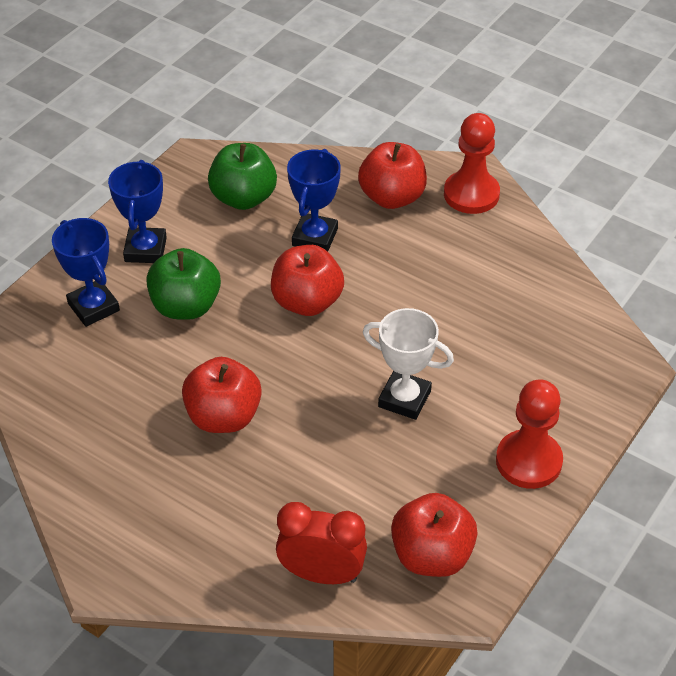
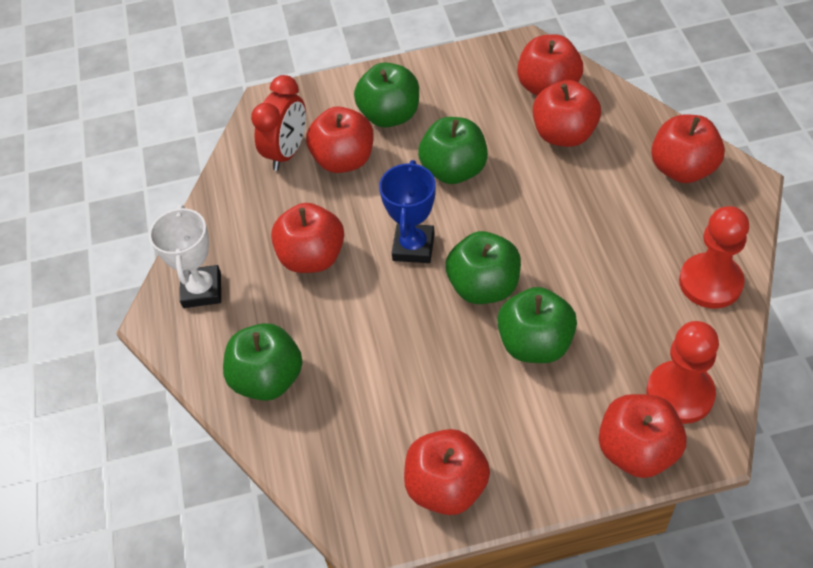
blue trophy: 3 -> 1
green apple: 2 -> 5
red apple: 4 -> 7

